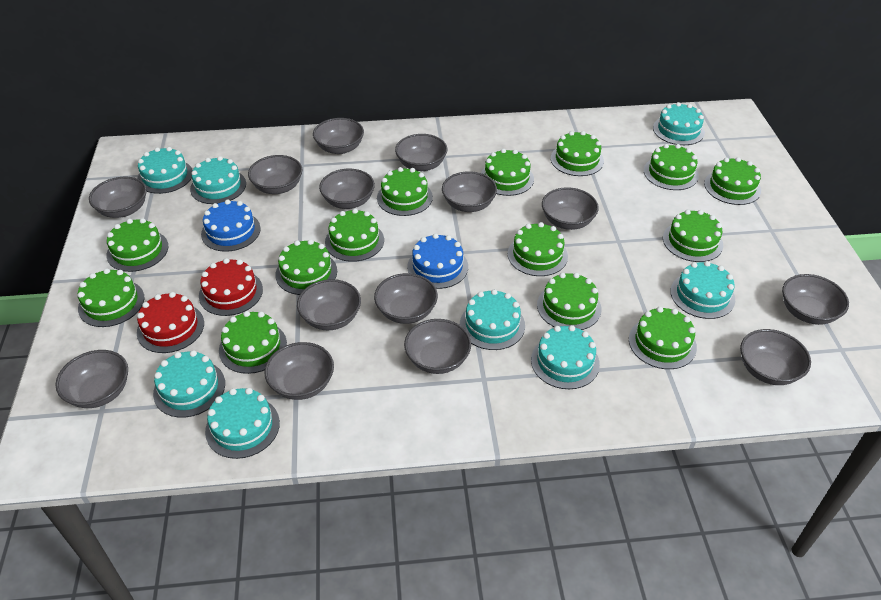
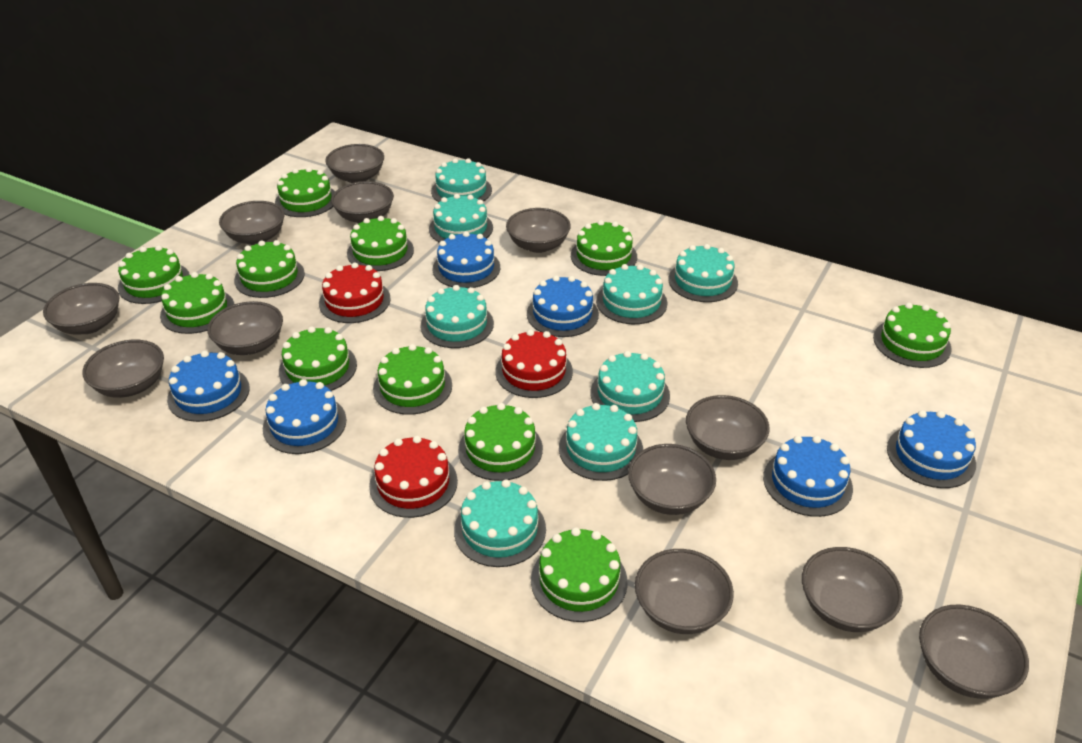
blue cake: 2 -> 6
green cake: 14 -> 11
grey bowl: 14 -> 12
red cake: 2 -> 3

